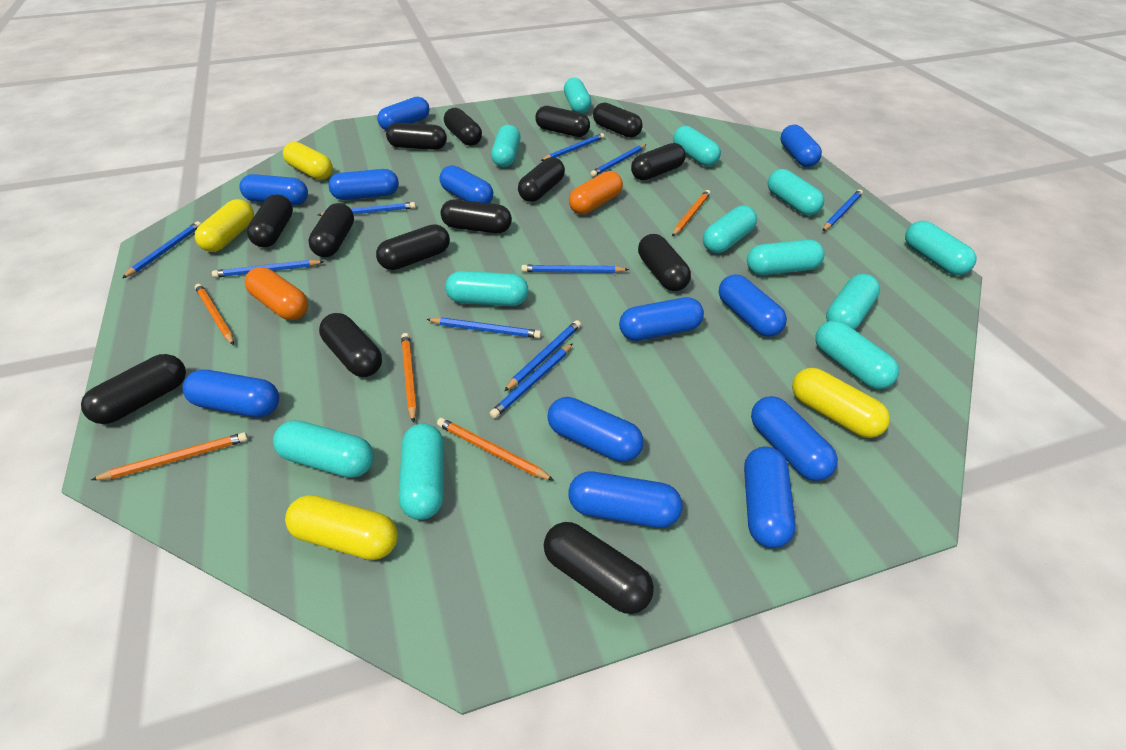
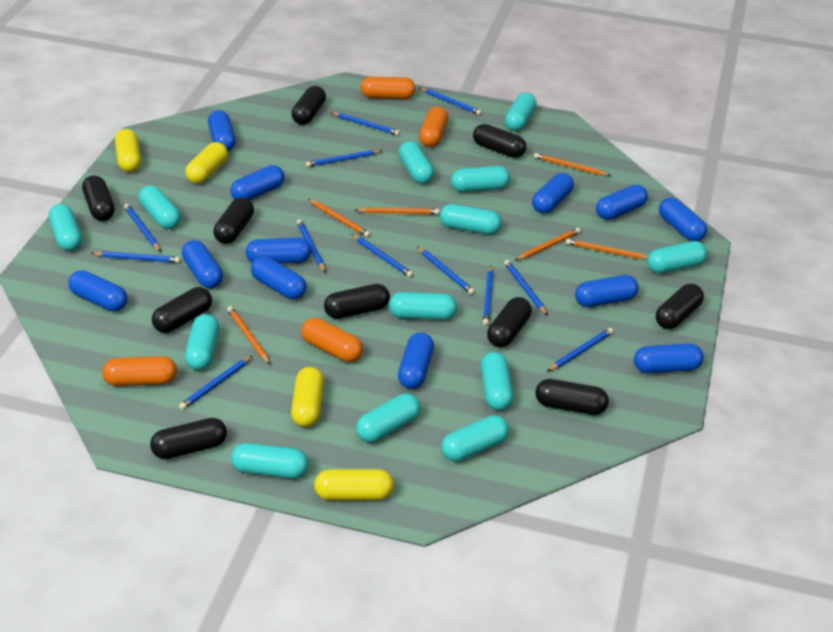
black capsule: 14 -> 10
blue pencil: 10 -> 12
orange capsule: 2 -> 4
orange pencil: 5 -> 6
turquoise capsule: 12 -> 13

